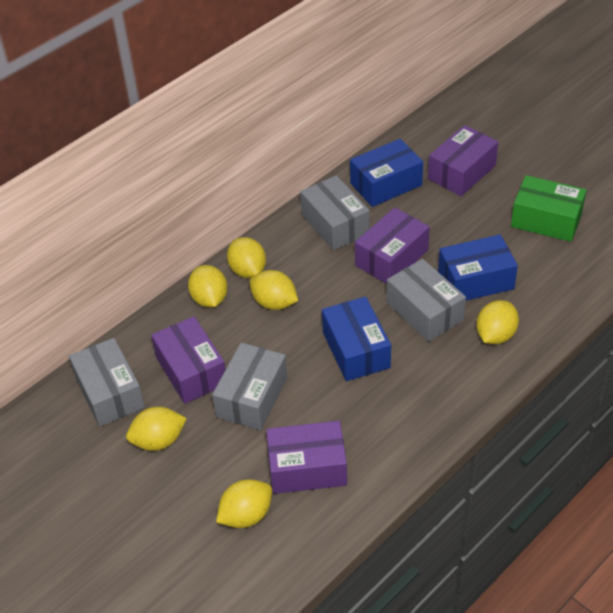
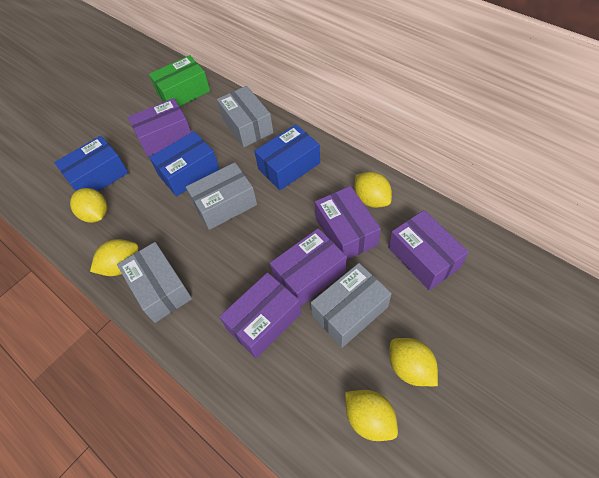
purple box: 4 -> 5
yellow lemon: 6 -> 5

